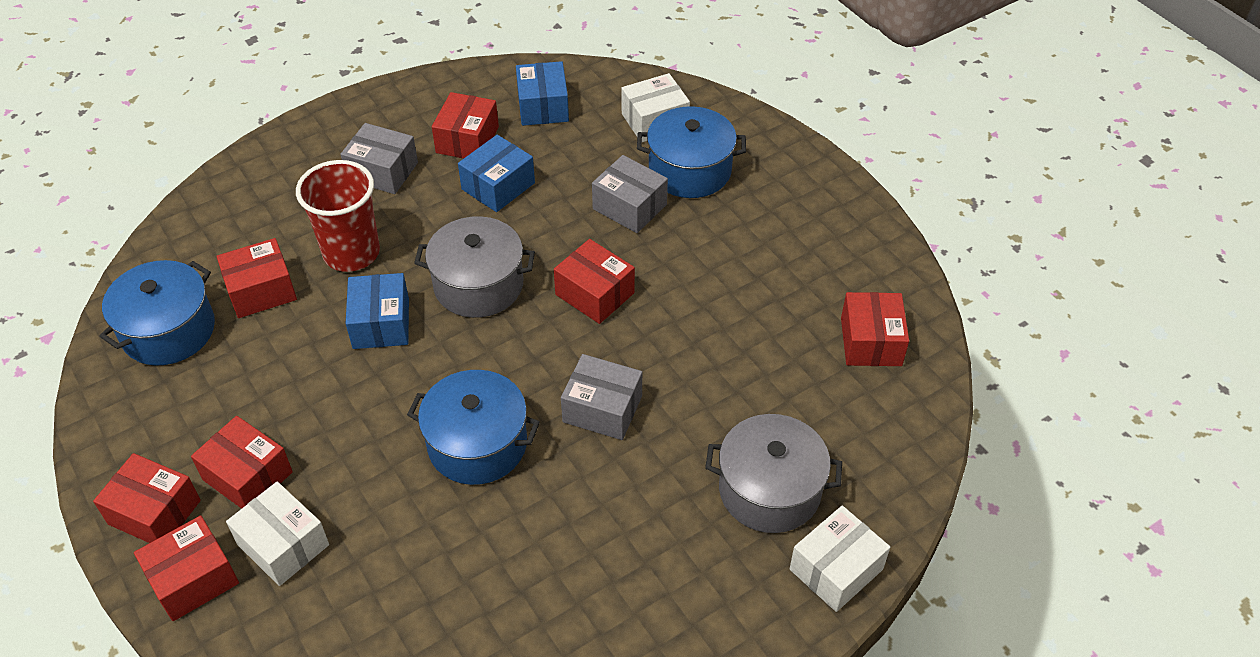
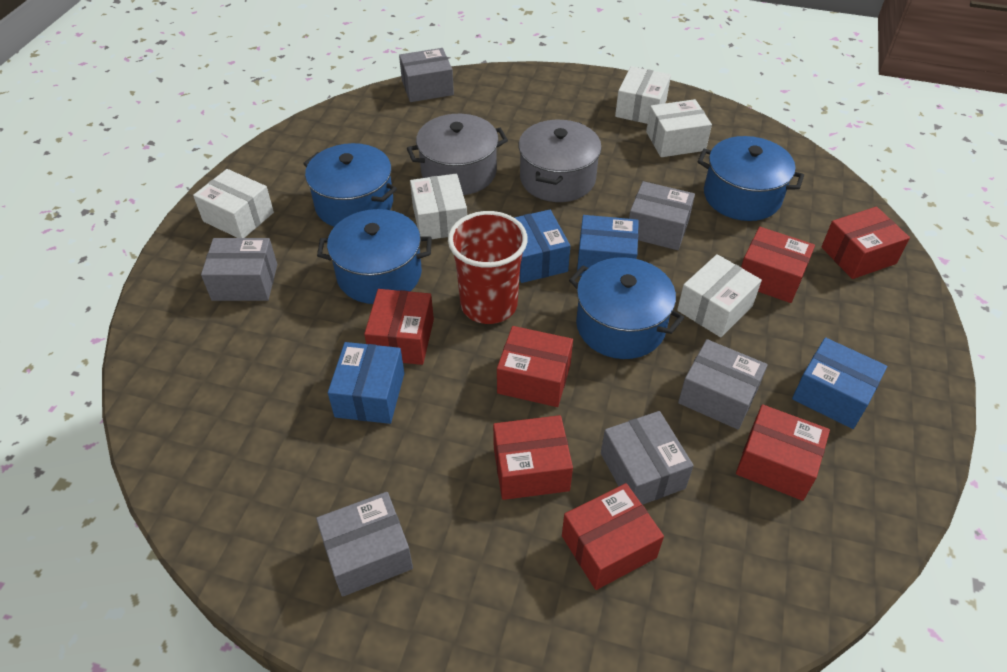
blue box: 3 -> 4
blue pot: 3 -> 4
grey box: 3 -> 6
white box: 3 -> 5

